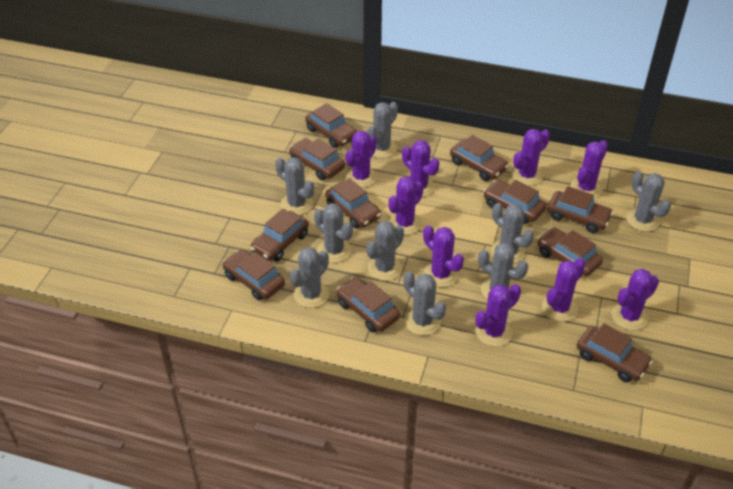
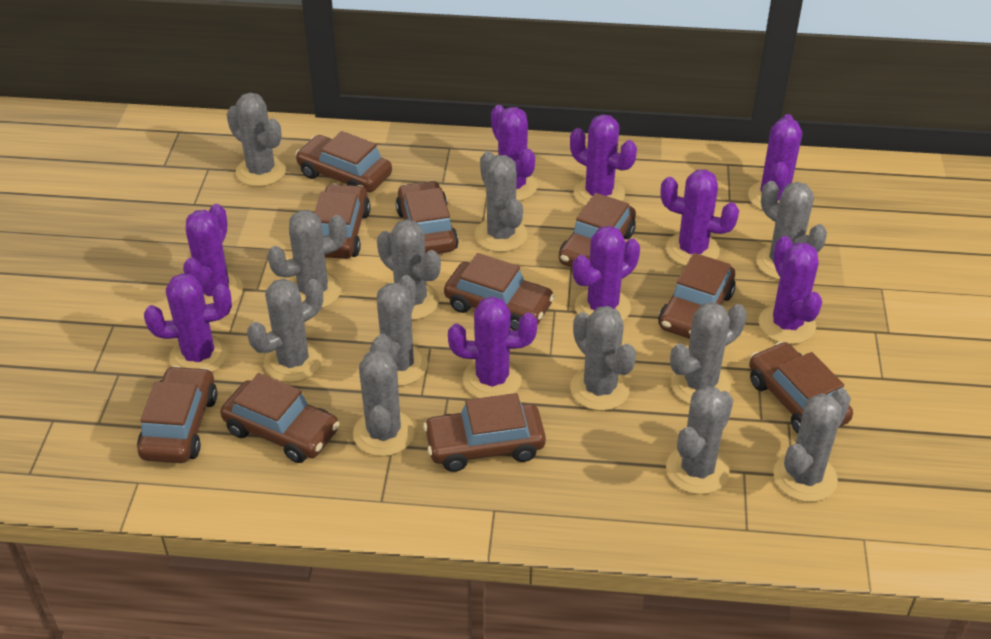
brown car: 11 -> 10
grey cactus: 9 -> 12

